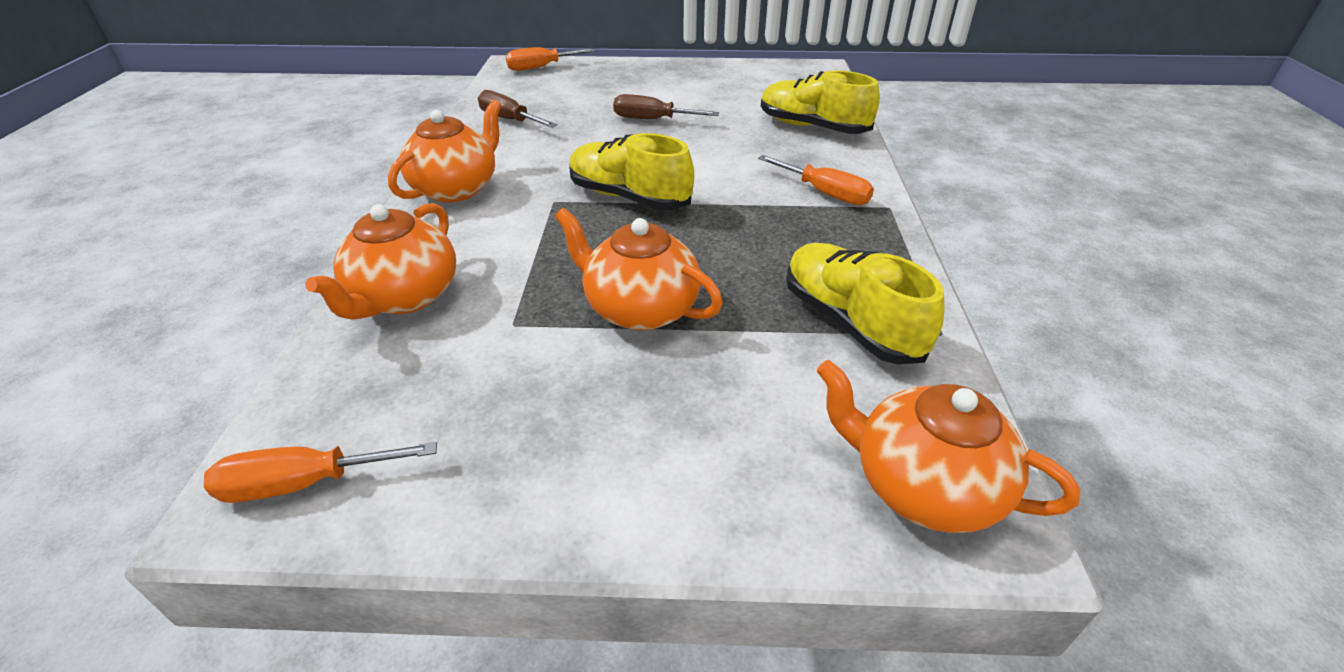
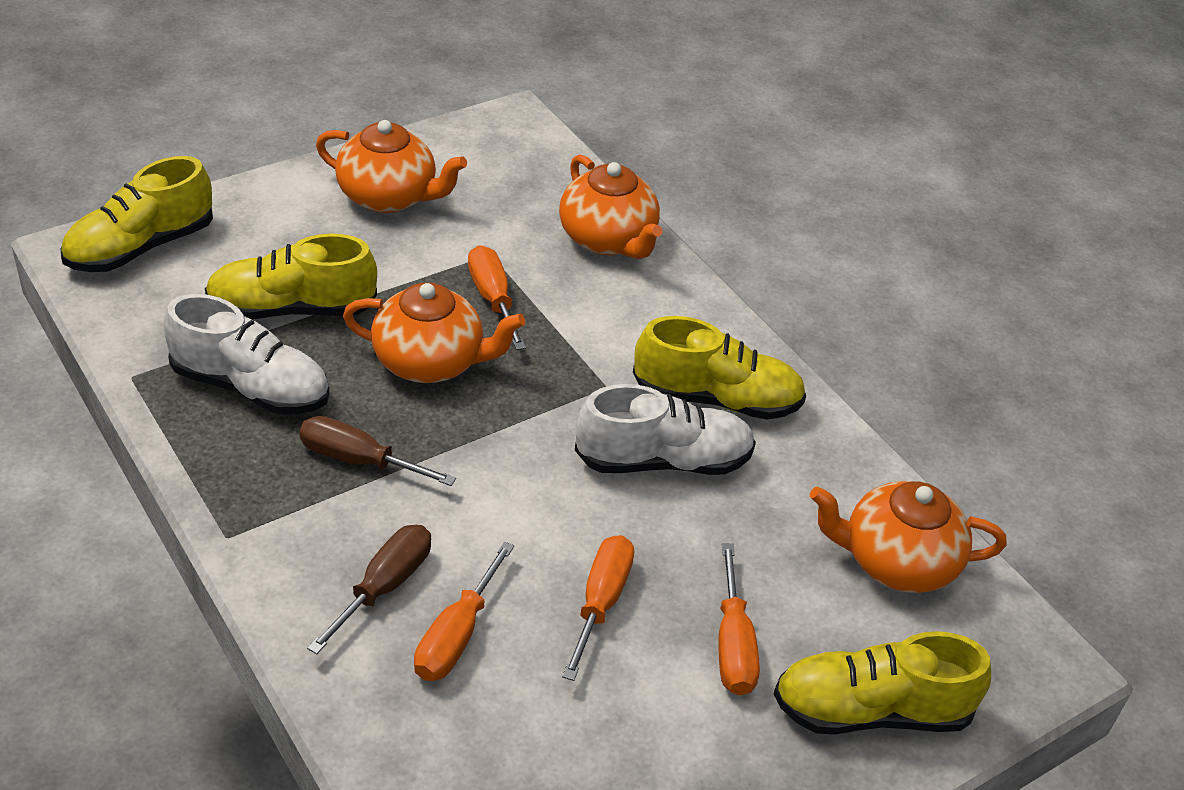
orange screwdriver: 3 -> 4
white shoe: 0 -> 2
yellow shoe: 3 -> 4

